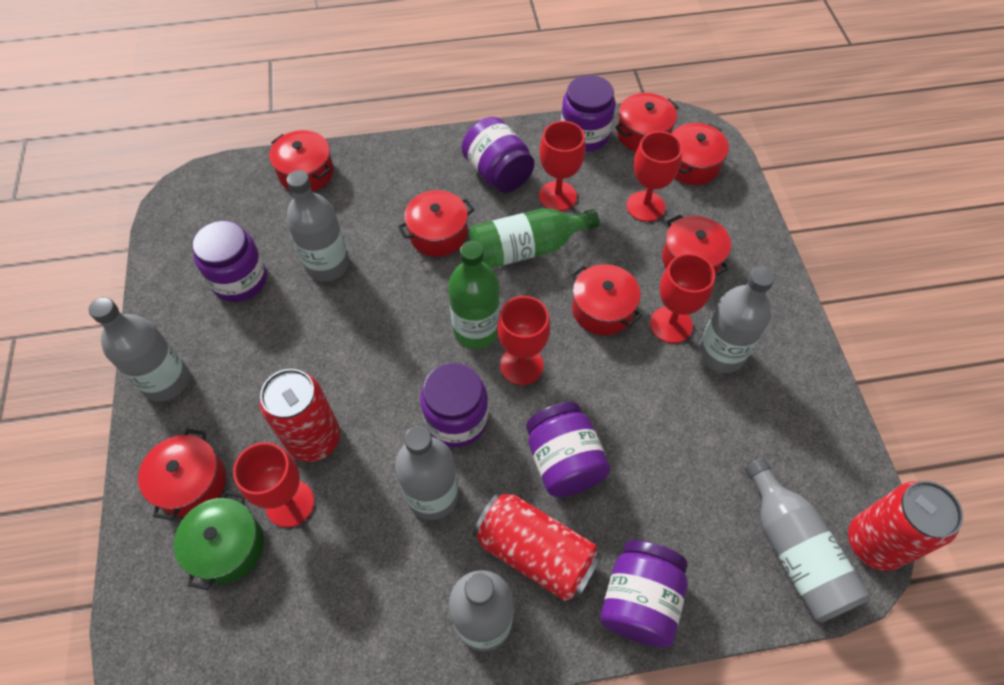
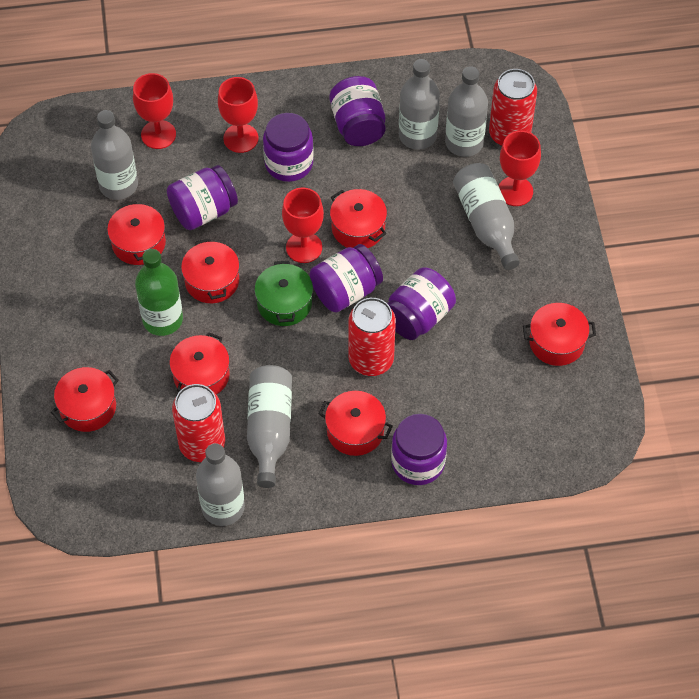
green bottle: 2 -> 1
red goblet: 5 -> 4

